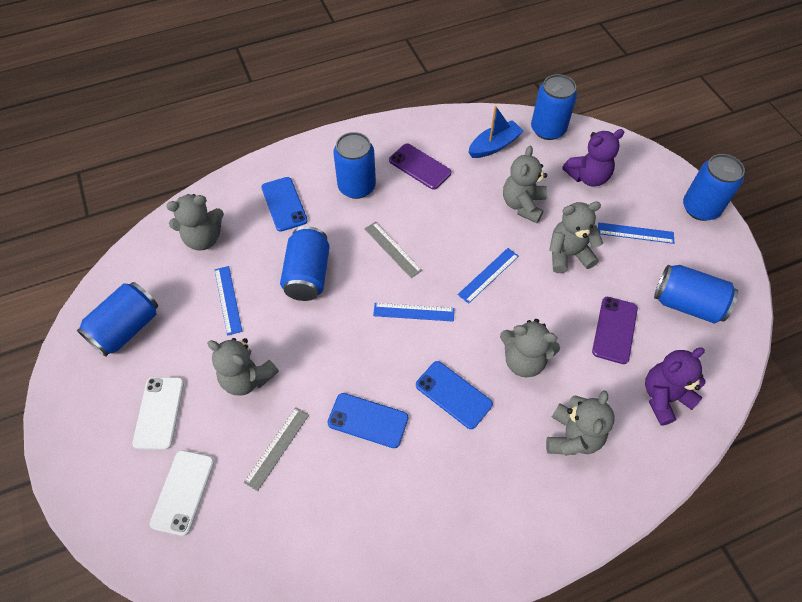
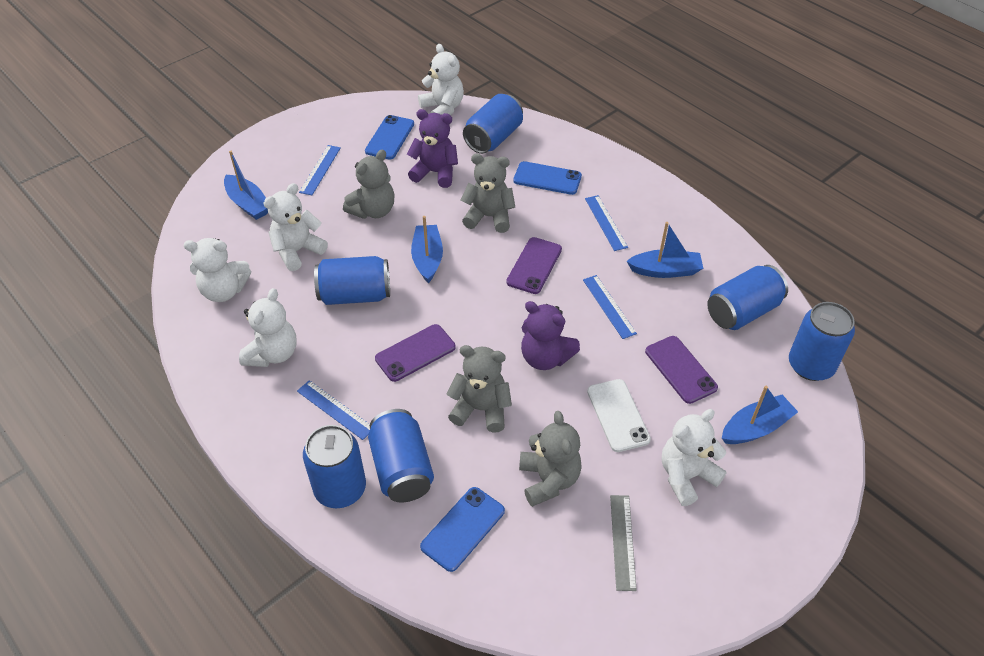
blue boat: 1 -> 4
grey ruler: 2 -> 1
grey teddy bear: 6 -> 4
purple phone: 2 -> 3
white phone: 2 -> 1
white teddy bear: 0 -> 5

